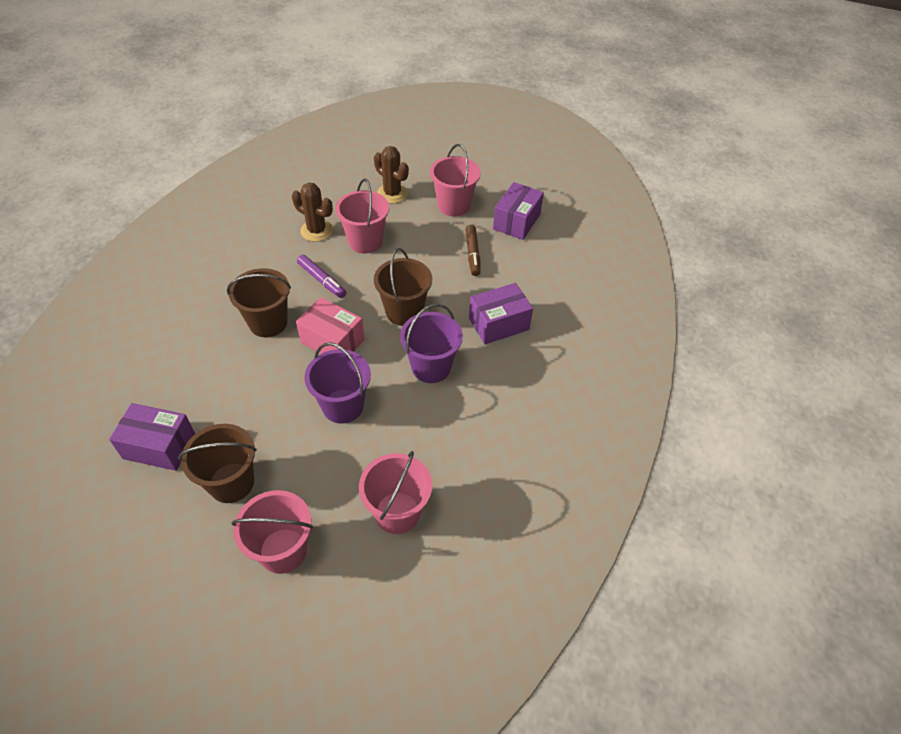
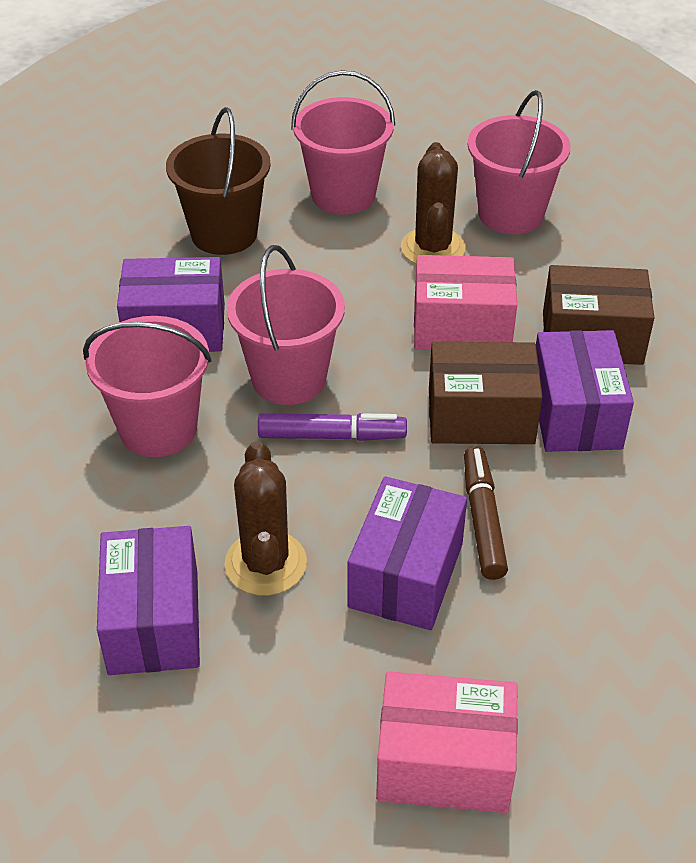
brown box: 0 -> 2
brown bucket: 3 -> 1
pink box: 1 -> 2
purple box: 3 -> 4
purple bucket: 2 -> 0

